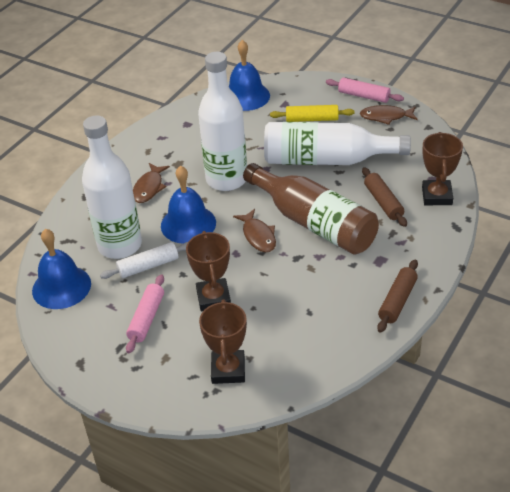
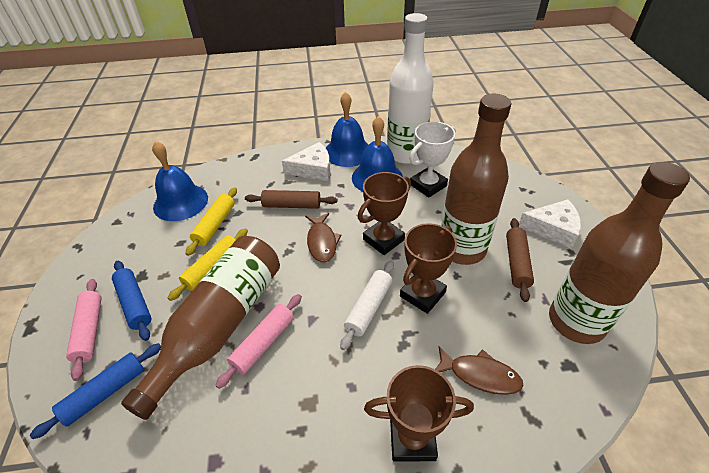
blue rolling pin: 0 -> 2
brown bottle: 1 -> 3
brown fish: 3 -> 2
white bottle: 3 -> 1
white cheese: 0 -> 2
white trophy: 0 -> 1
yellow rolling pin: 1 -> 2

